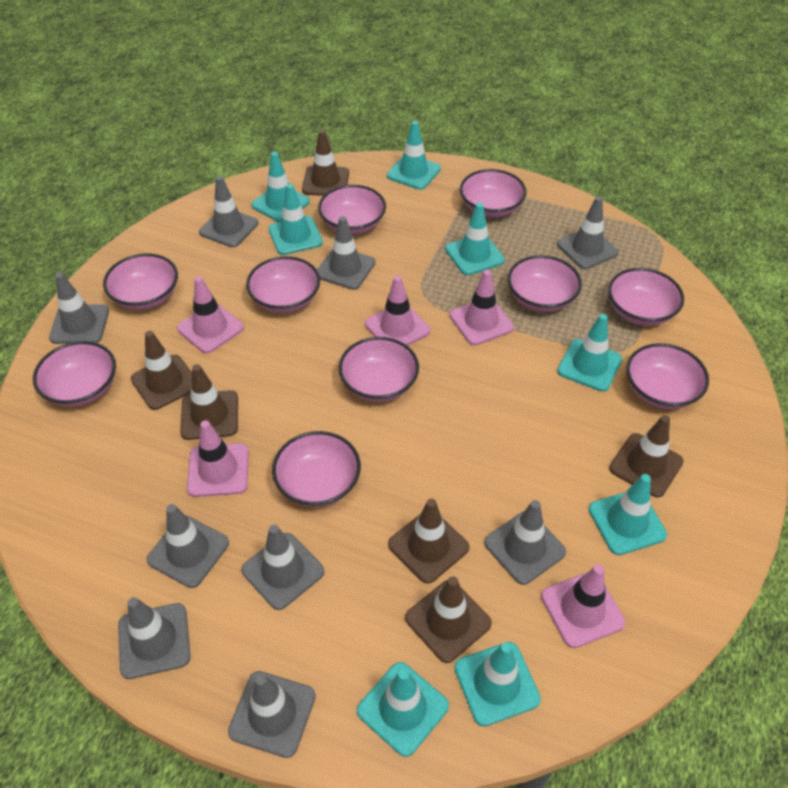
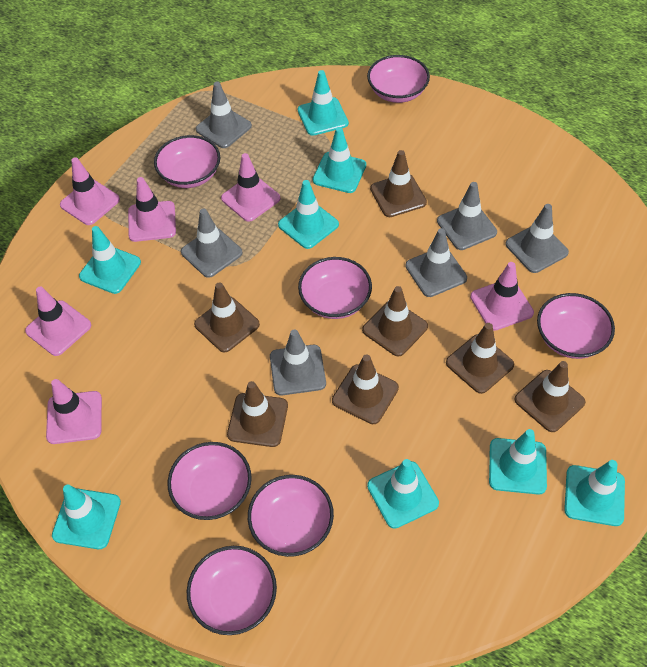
brown traffic cone: 6 -> 7
grey traffic cone: 9 -> 6
pink bowl: 10 -> 7
pink traffic cone: 5 -> 6

